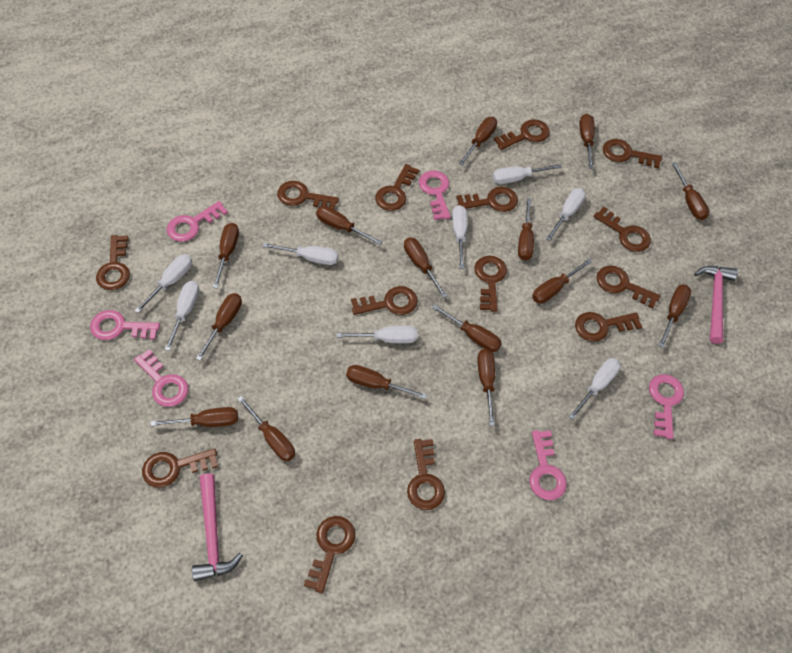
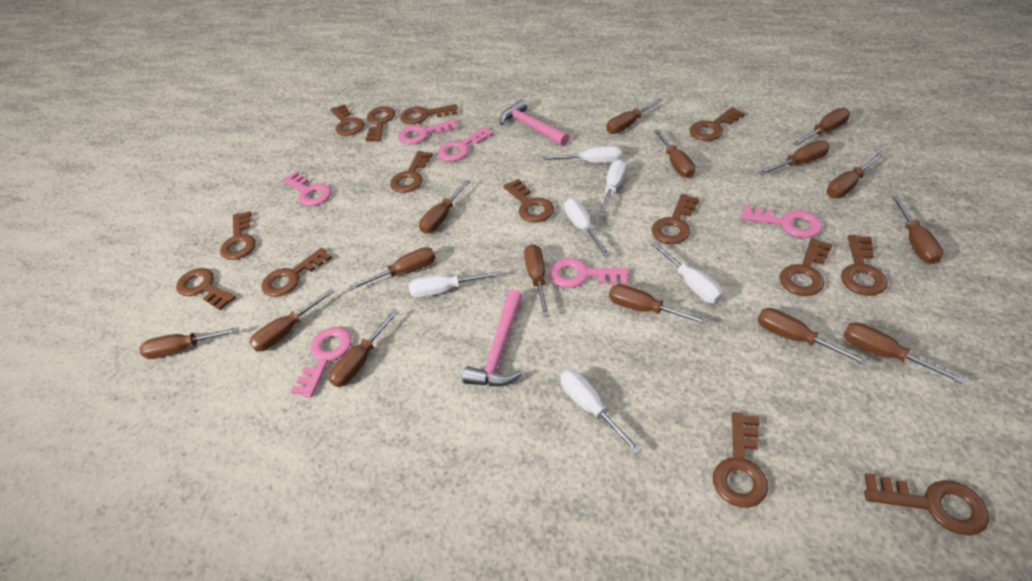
white screwdriver: 8 -> 6

